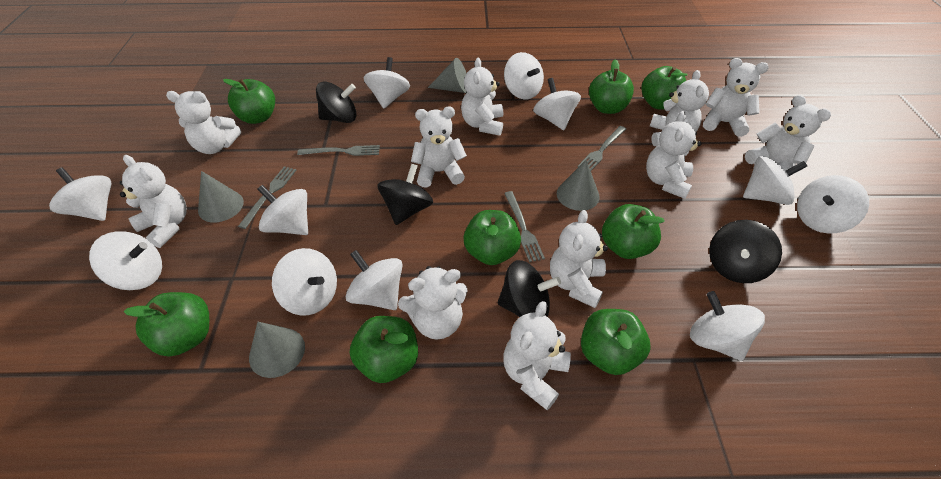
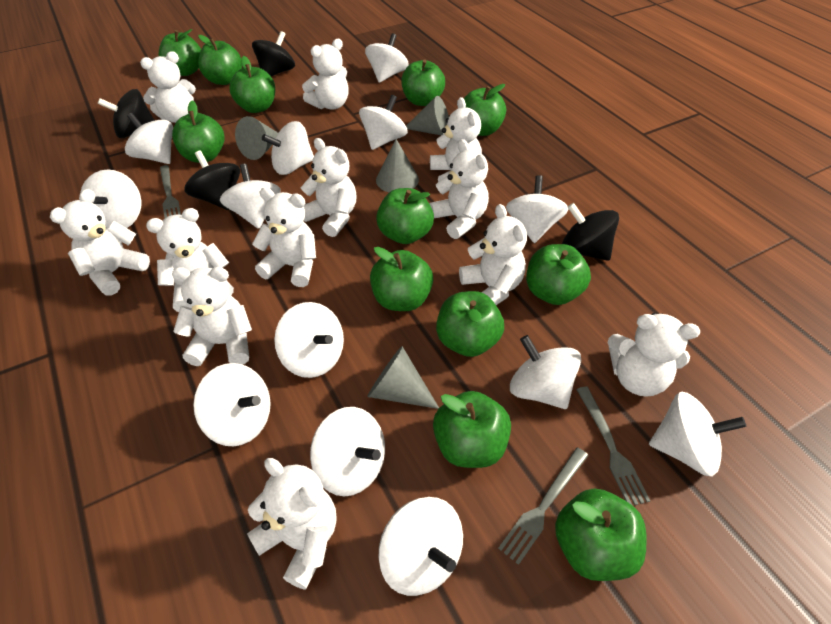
green apple: 8 -> 12
grey fork: 4 -> 3
white spinning top: 11 -> 13
white teddy bear: 11 -> 12

